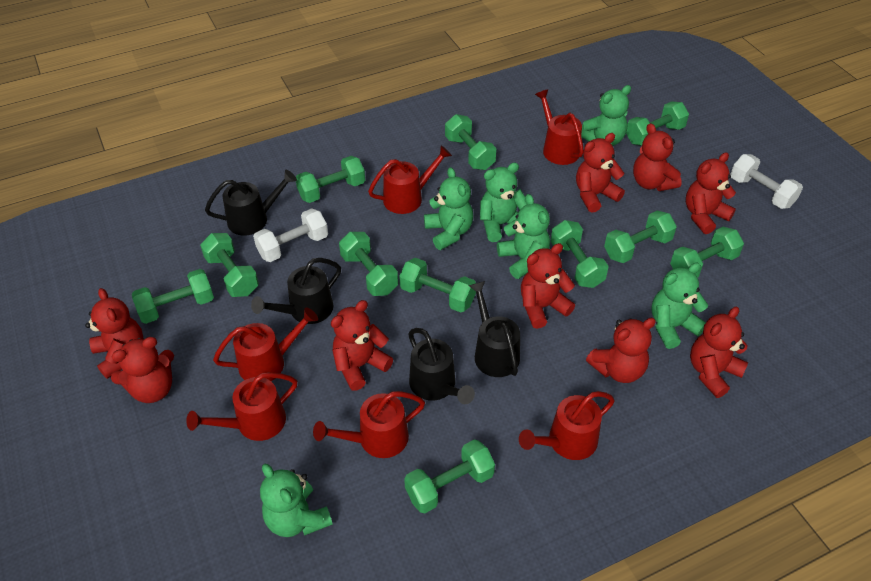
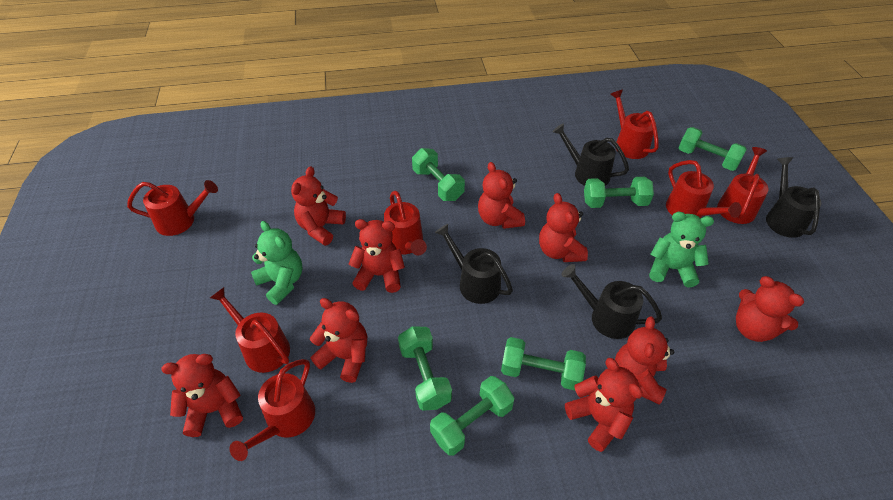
green dumbbell: 11 -> 6
green teddy bear: 6 -> 2
red watering can: 6 -> 7
white dumbbell: 2 -> 0

